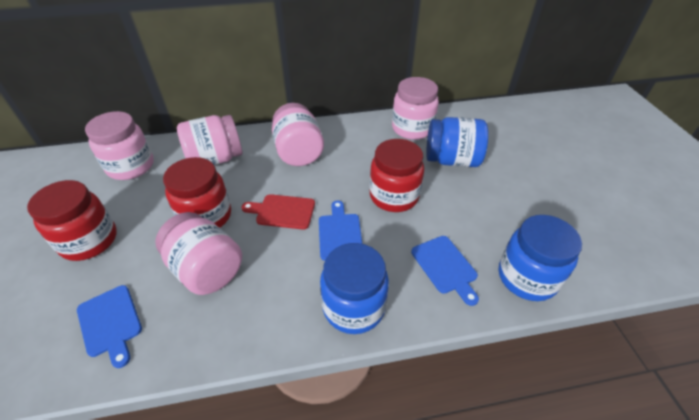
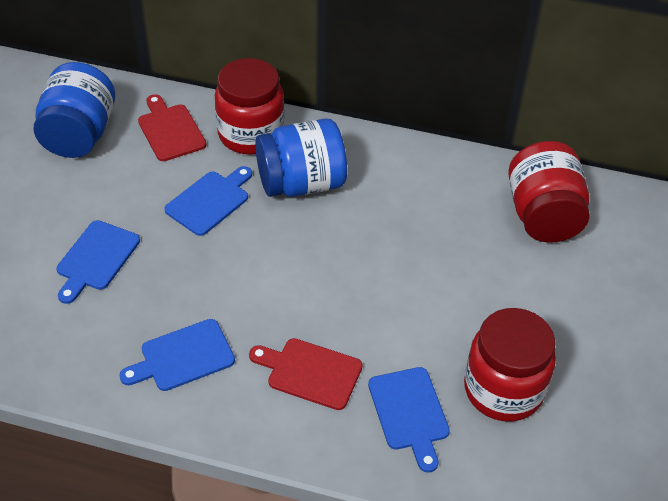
blue cutting board: 3 -> 4
blue jar: 3 -> 2
pink jar: 5 -> 0
red cutting board: 1 -> 2

